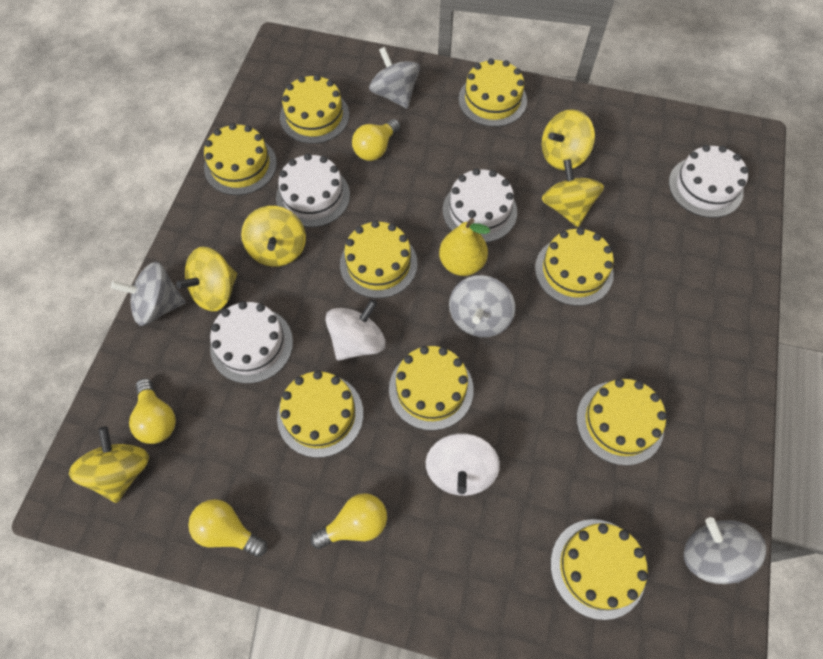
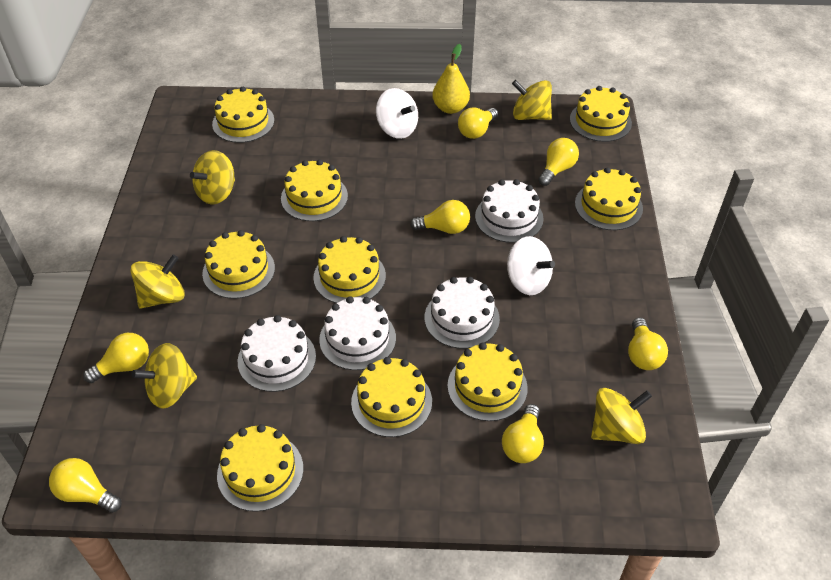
grey spinning top: 4 -> 0
yellow light bulb: 4 -> 7

